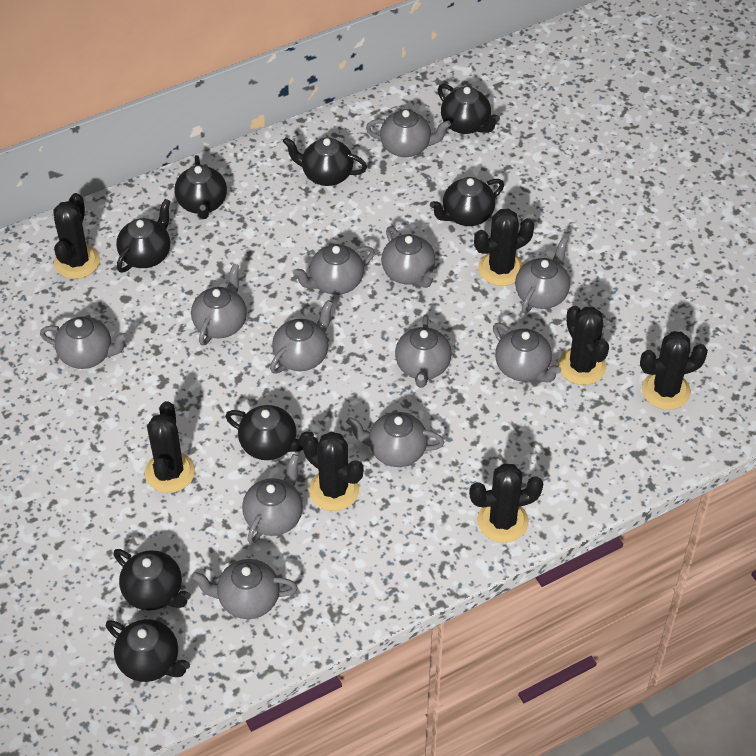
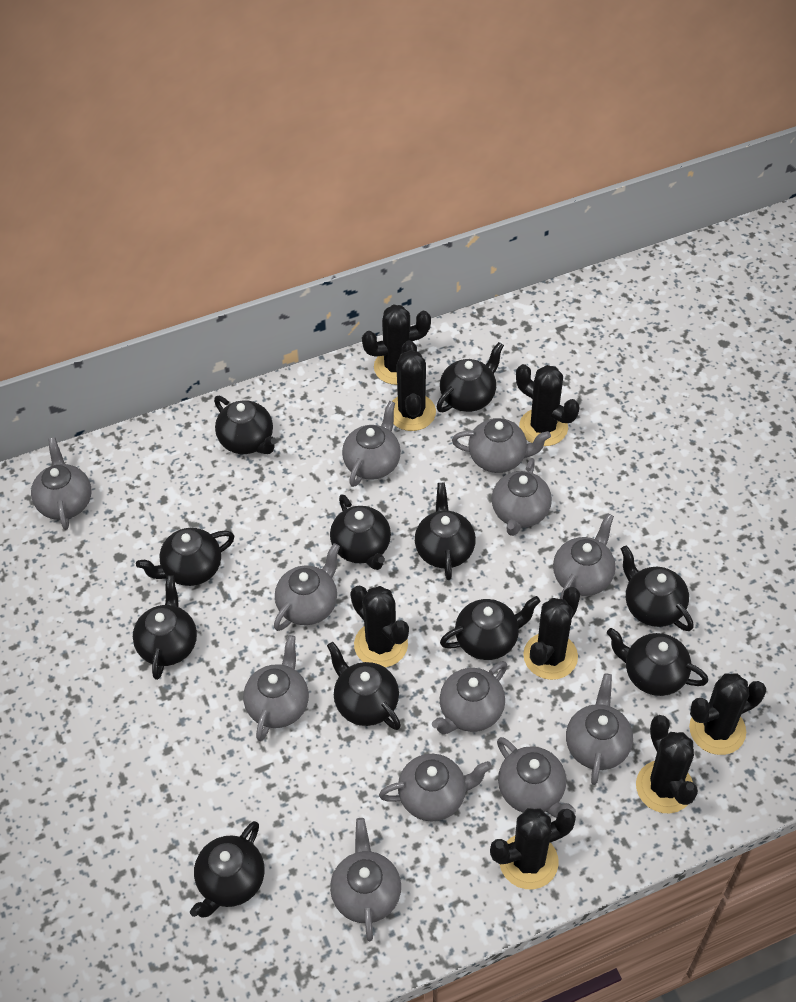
black cactus: 7 -> 8
black teapot: 8 -> 11

